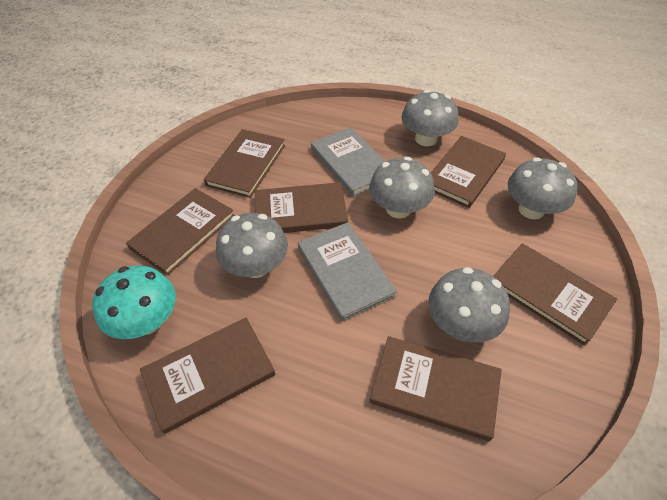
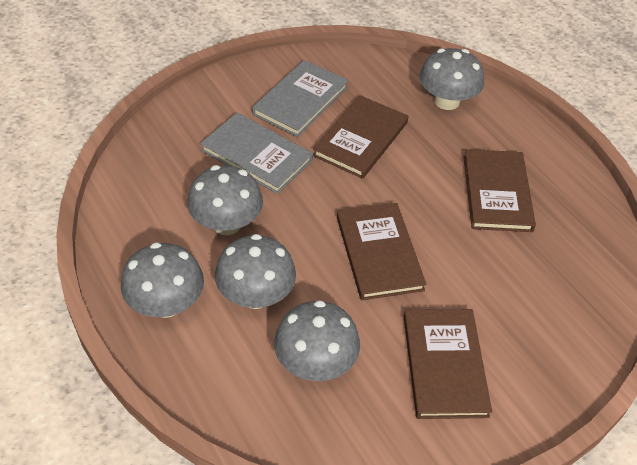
brown book: 7 -> 4
turquoise mushroom: 1 -> 0

